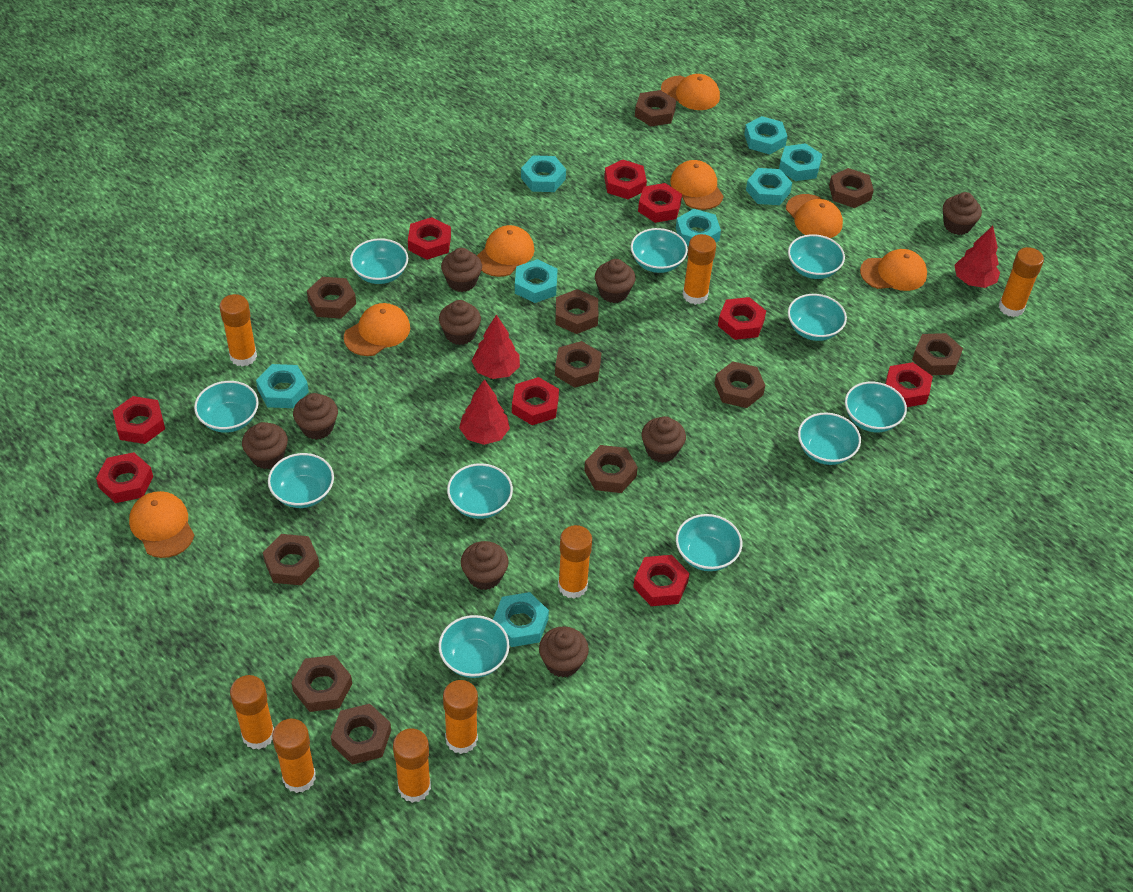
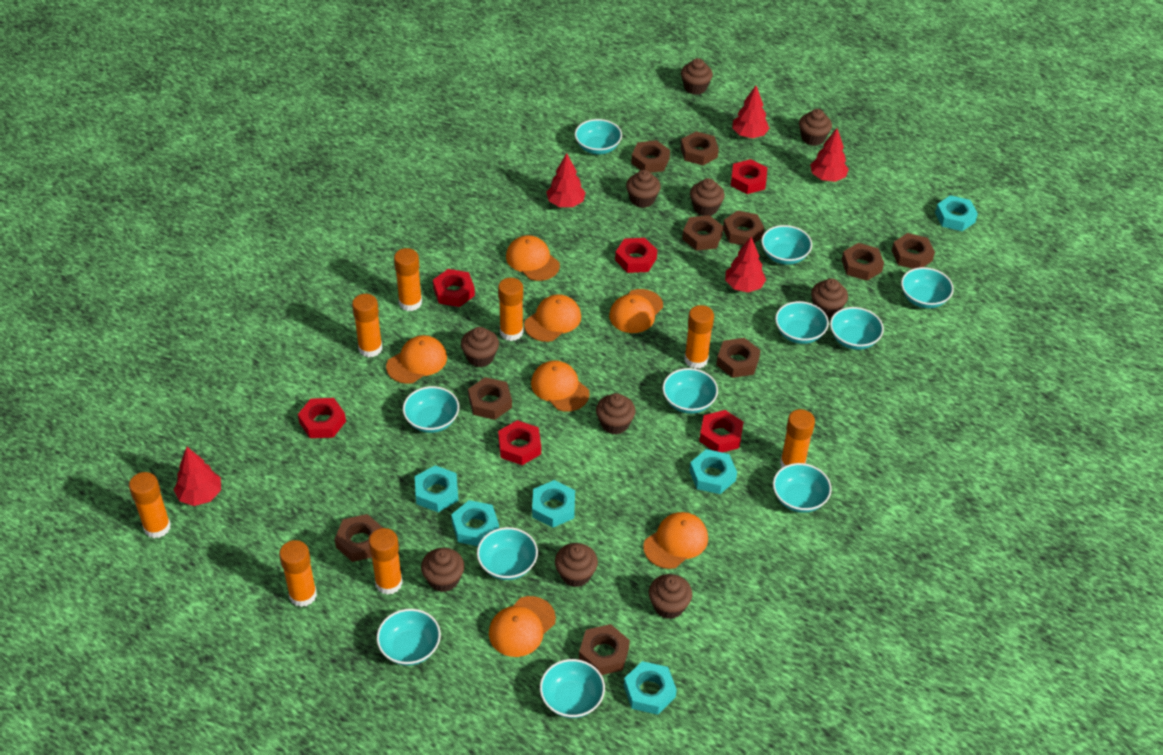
brown cupcake: 9 -> 10
brown nut: 11 -> 10
red nut: 9 -> 6
red tree: 3 -> 5
turquoise nut: 8 -> 6

